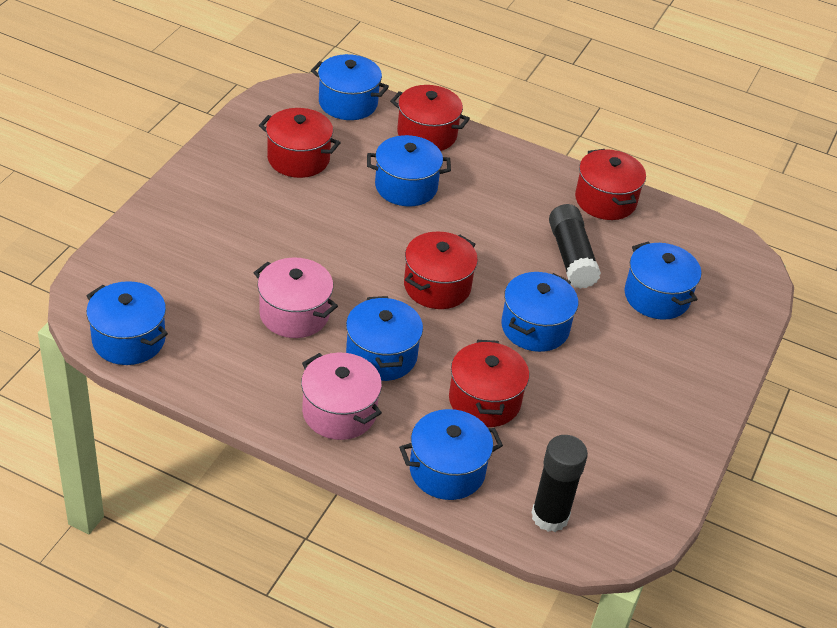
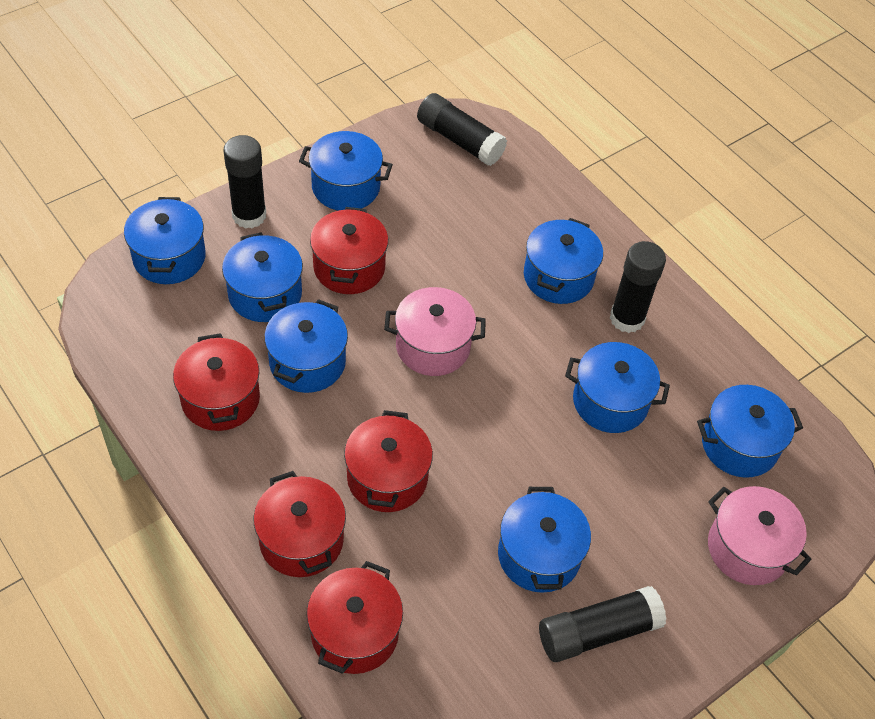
black glue stick: 2 -> 4
blue pot: 7 -> 8

